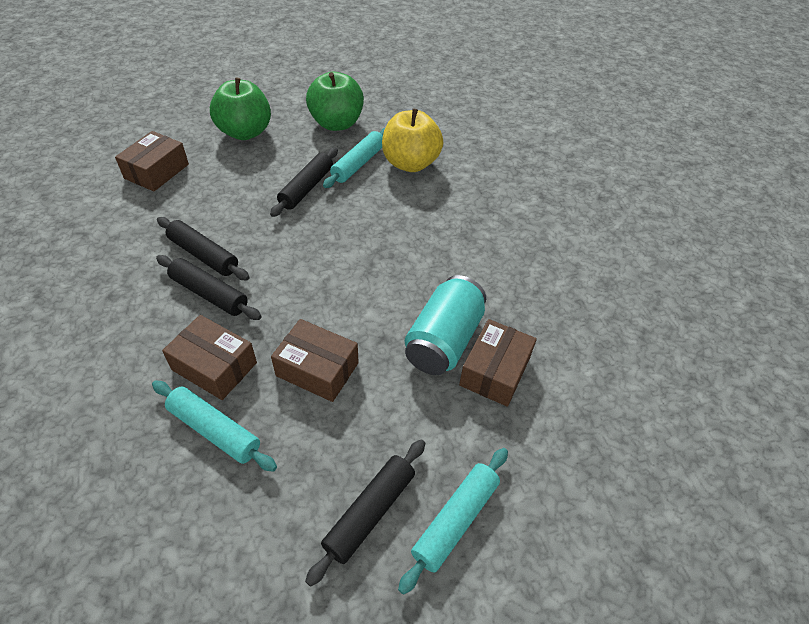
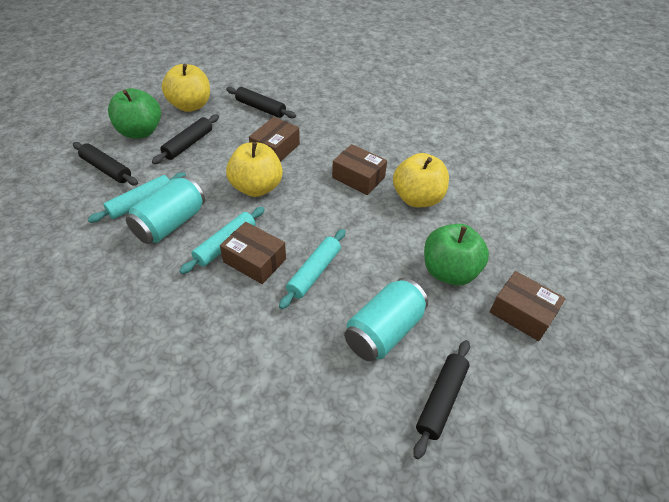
turquoise can: 1 -> 2
yellow apple: 1 -> 3

